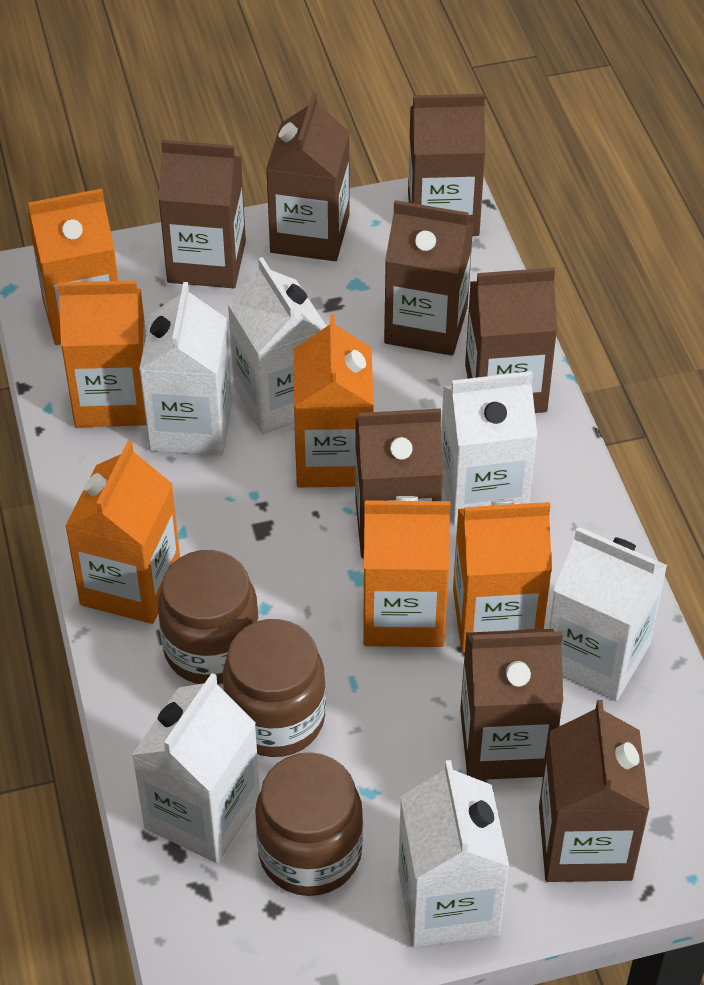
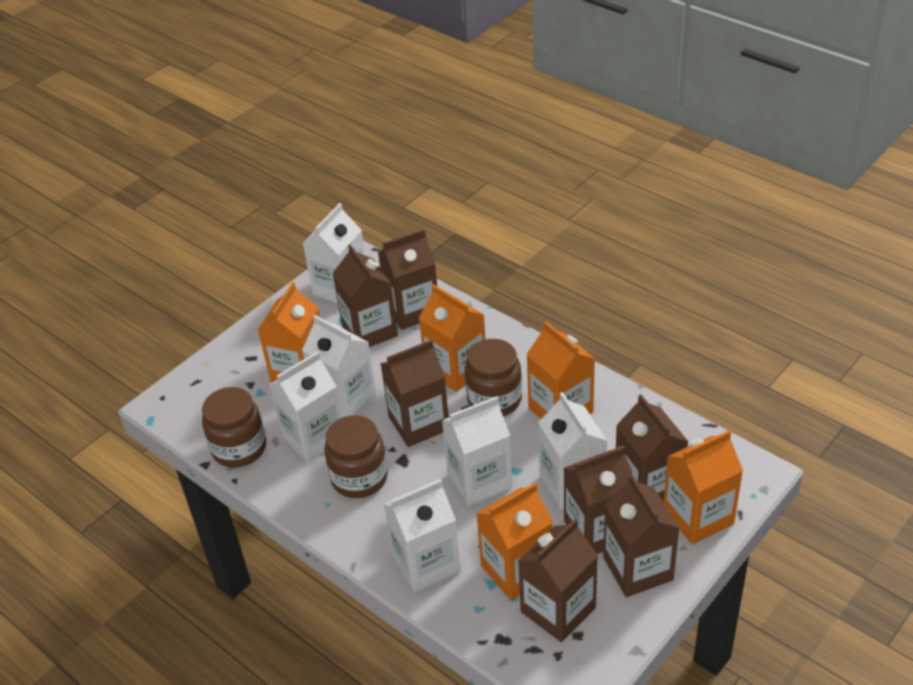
brown carton: 8 -> 7
orange carton: 6 -> 5

